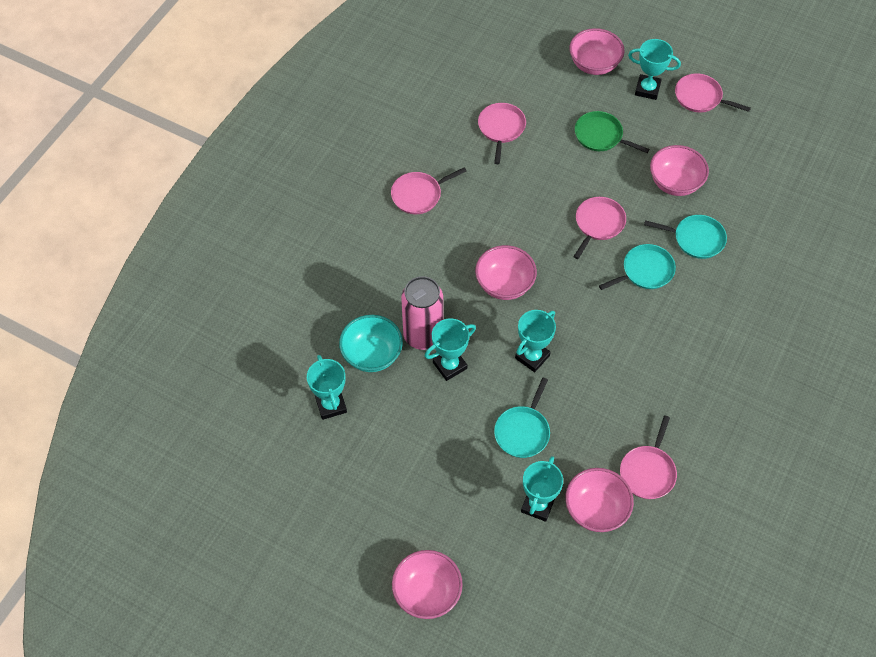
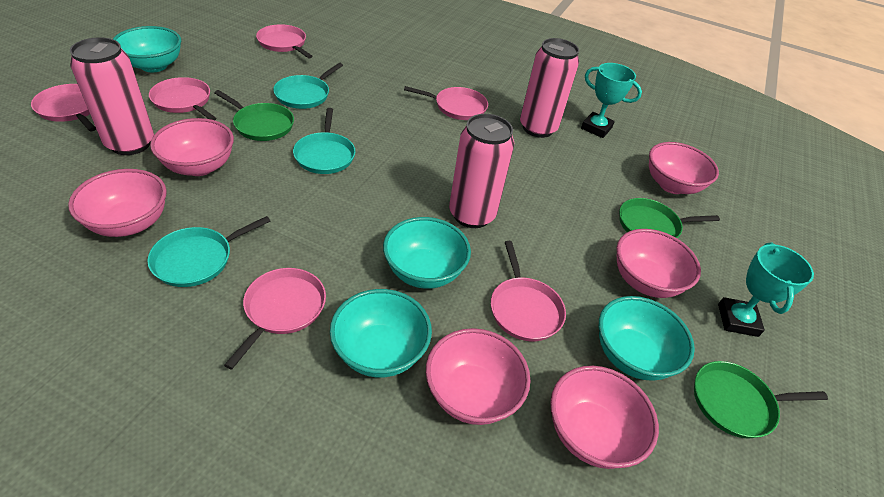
green pan: 1 -> 3
pink bowl: 5 -> 6
pink can: 1 -> 3
pink pan: 5 -> 6
turquoise bowl: 1 -> 4
turquoise trophy: 5 -> 2

